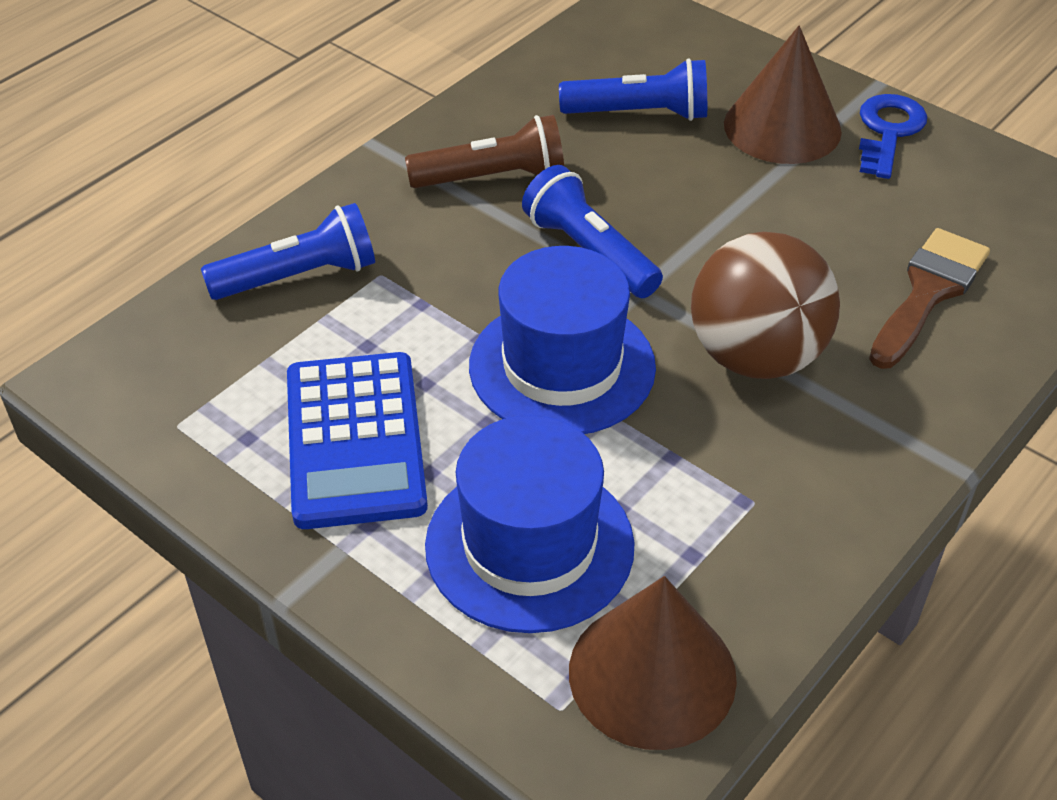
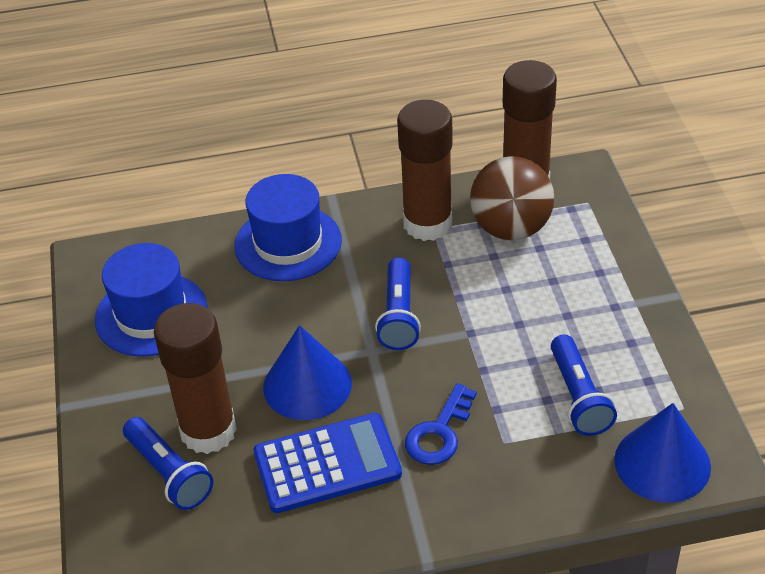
blue cone: 0 -> 2
brown brush: 1 -> 0
brown cone: 2 -> 0
brown flashlight: 1 -> 0
brown glue stick: 0 -> 3

